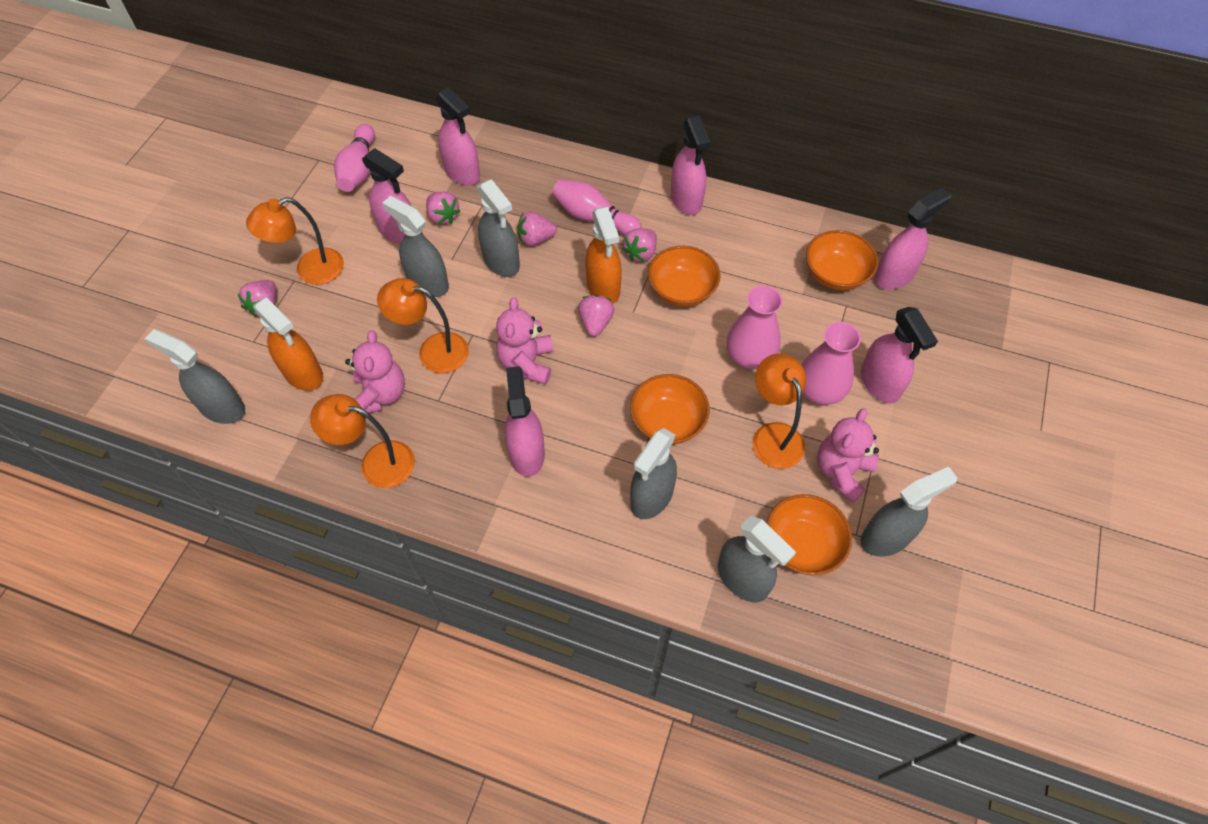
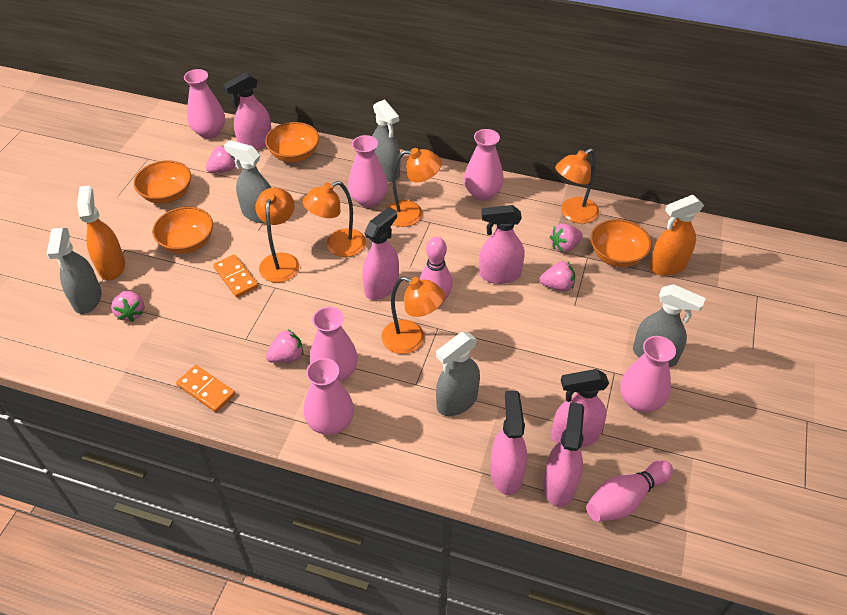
grey spray bottle: 6 -> 5
orange domino: 0 -> 2
orange lamp: 4 -> 5
pink teddy bear: 3 -> 0
pink vase: 2 -> 6

